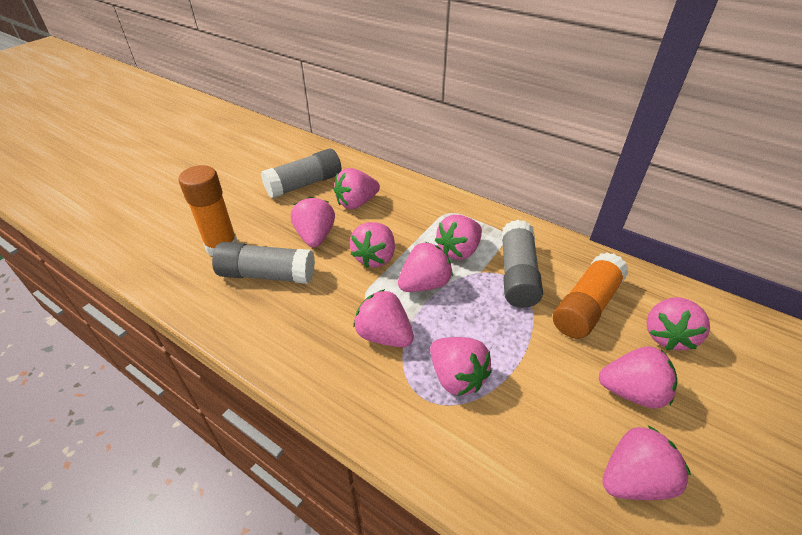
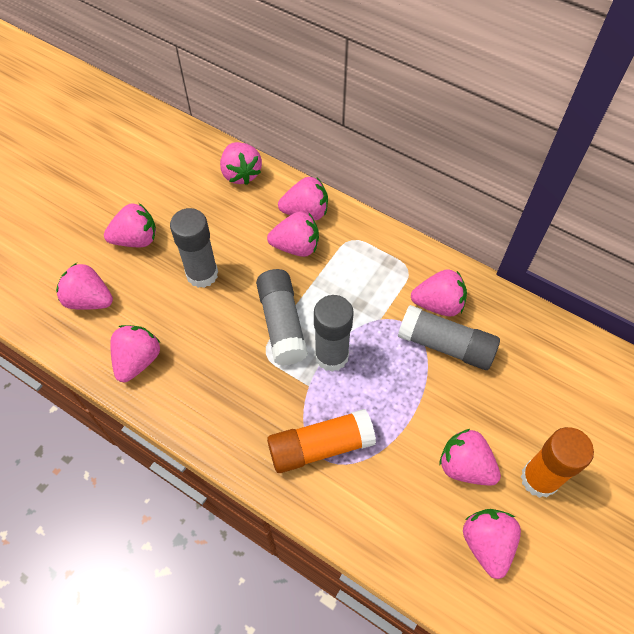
grey glue stick: 3 -> 4
pink strawberry: 10 -> 9

